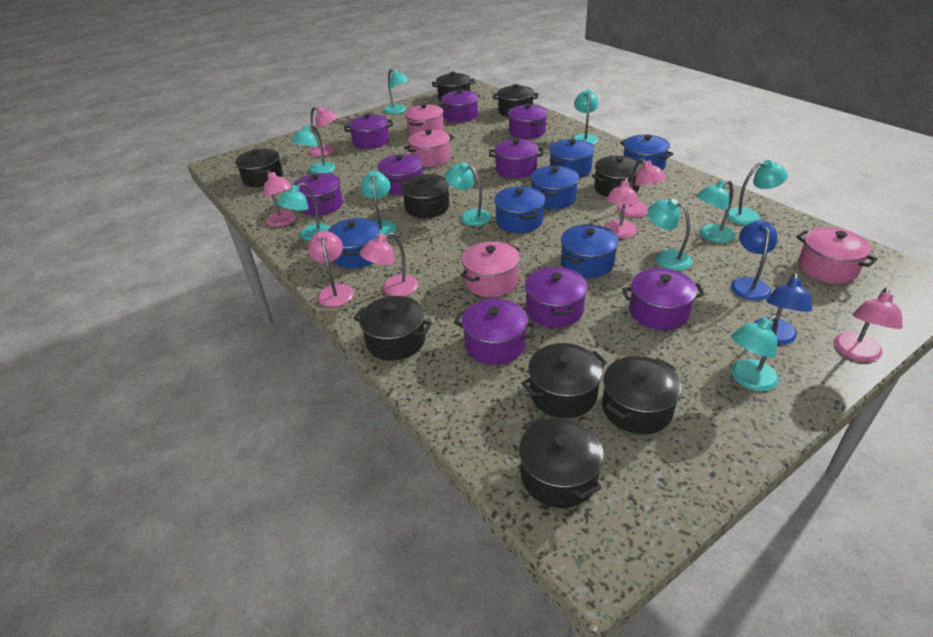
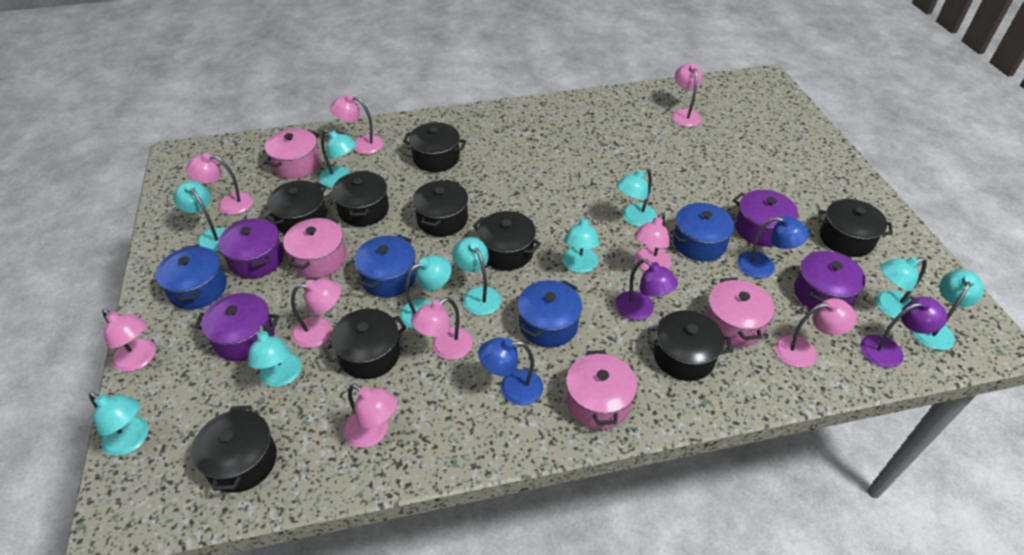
blue pot: 6 -> 4
pink lamp: 7 -> 9
purple lamp: 0 -> 2
purple pot: 9 -> 4

